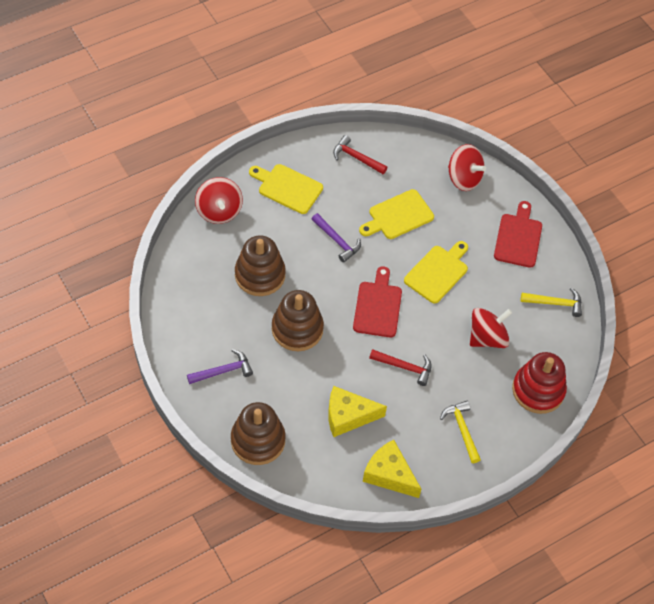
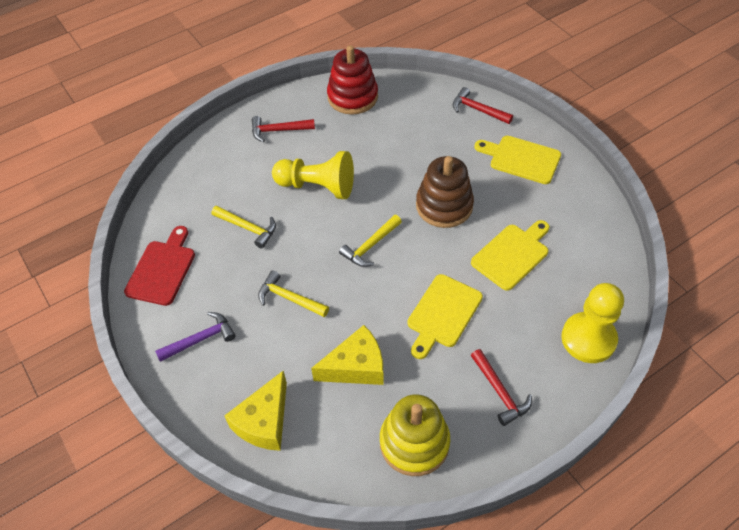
brown stacking toy: 3 -> 1
purple hammer: 2 -> 1
red cutting board: 2 -> 1
red hammer: 2 -> 3
red spinning top: 3 -> 0
yellow hammer: 2 -> 3
yellow pawn: 0 -> 2
yellow stacking toy: 0 -> 1

